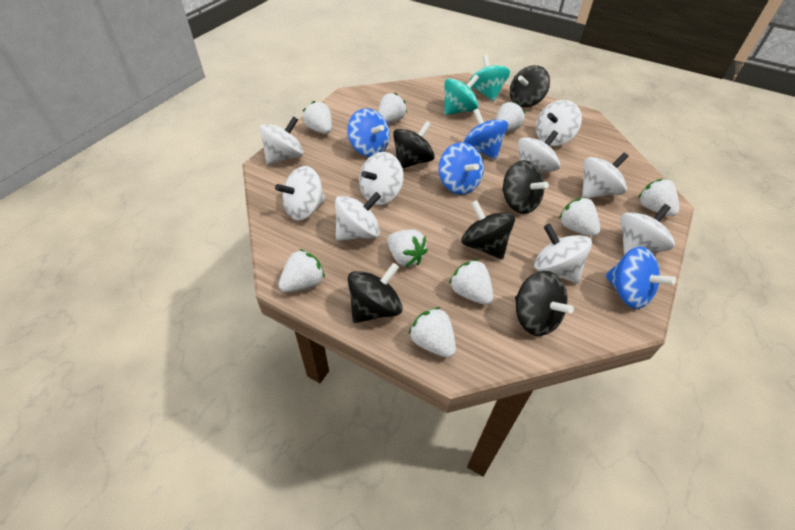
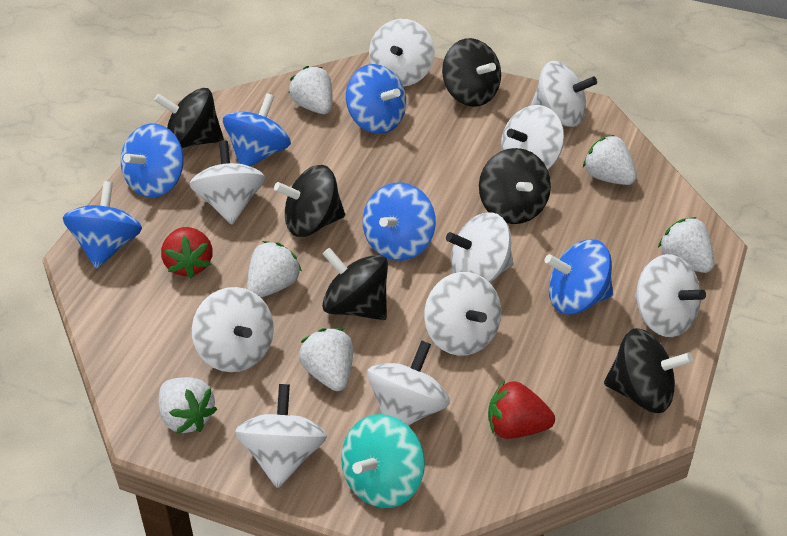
blue spinning top: 4 -> 6
red strawberry: 0 -> 2
turquoise spinning top: 2 -> 1
white spinning top: 9 -> 10
white strawberry: 9 -> 6

